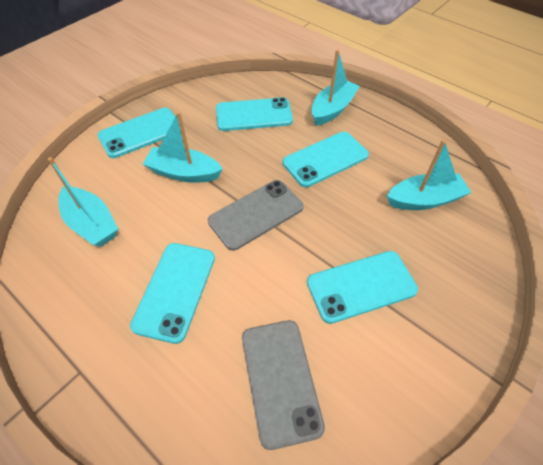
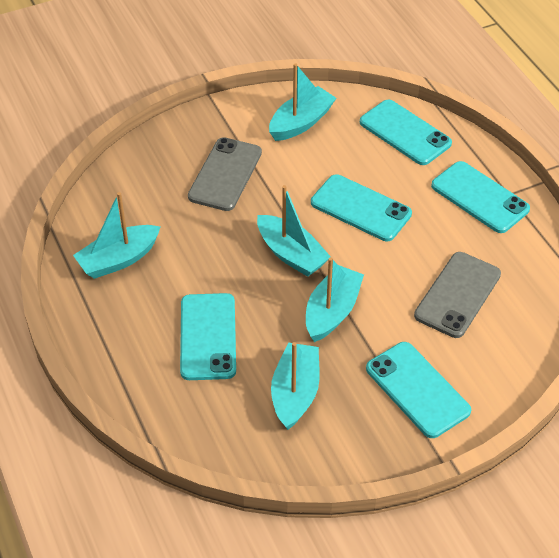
turquoise boat: 4 -> 5

